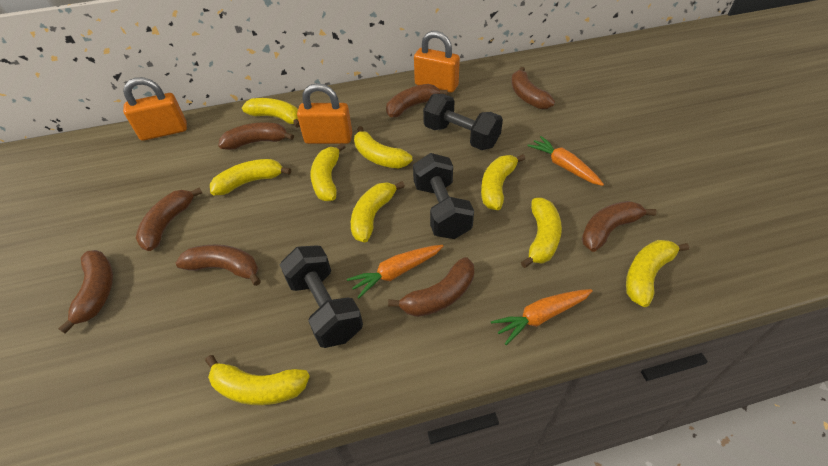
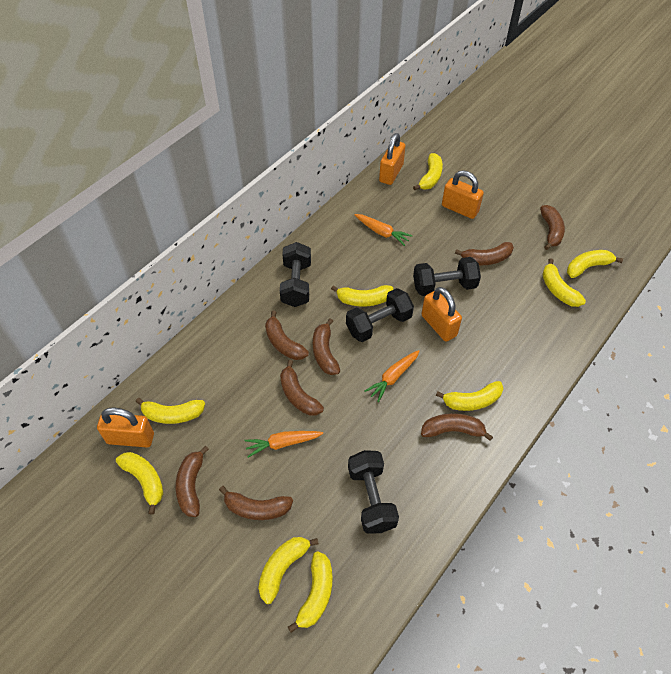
black dumbbell: 3 -> 4
orange padlock: 3 -> 4

